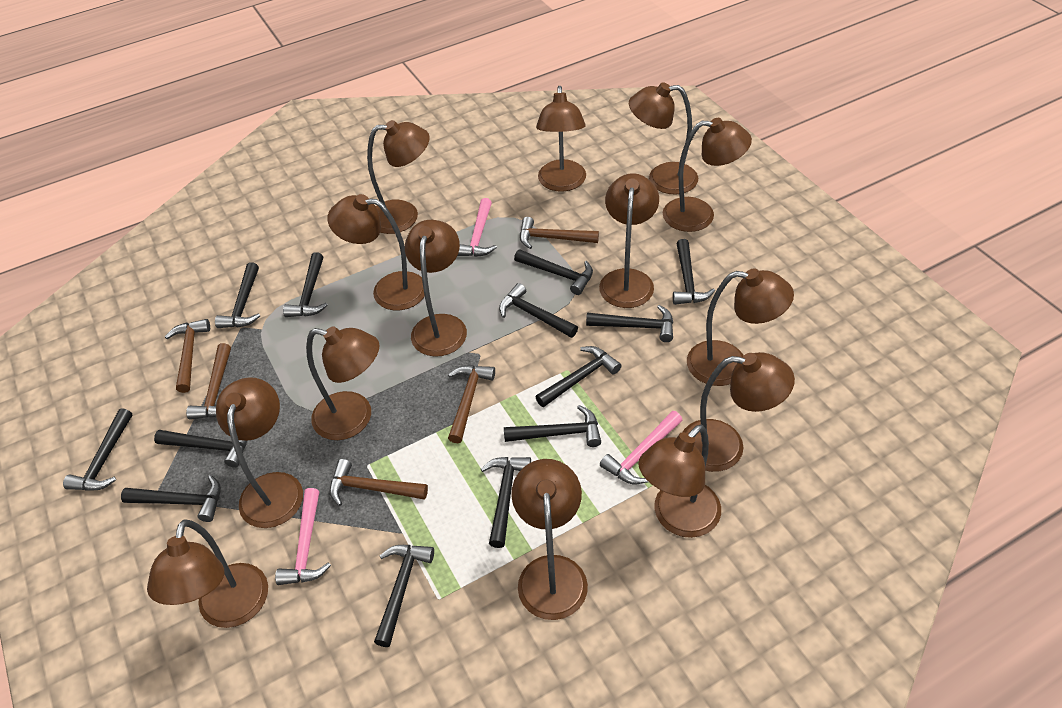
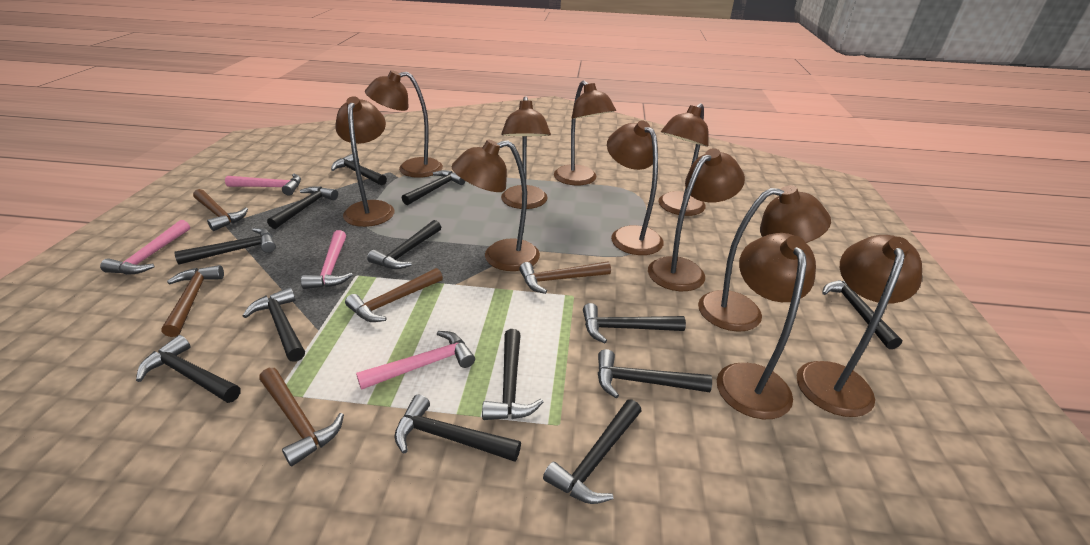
brown lamp: 14 -> 11
pink hammer: 3 -> 4

